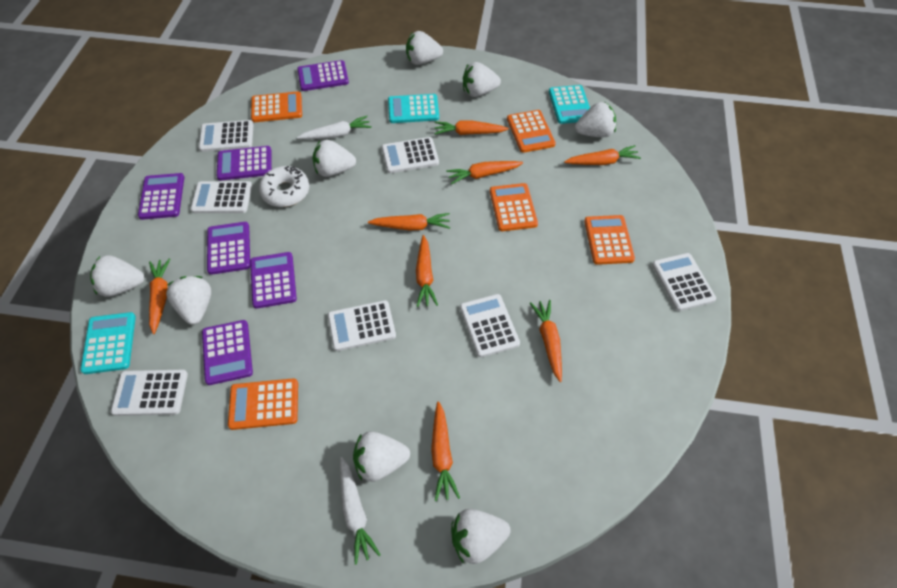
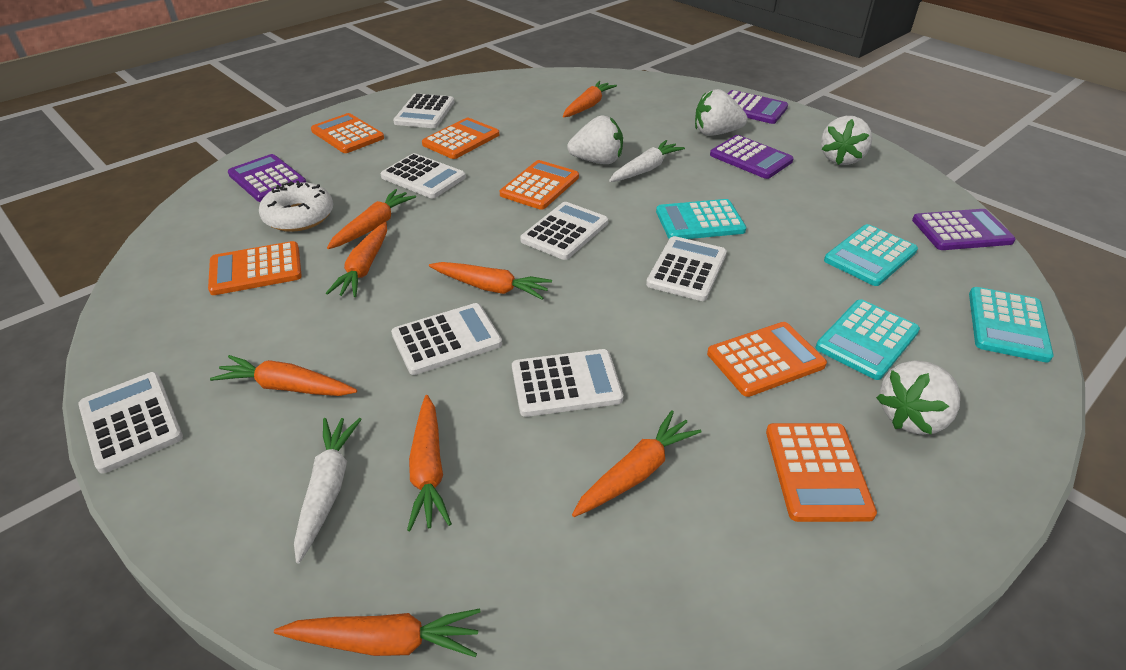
orange calculator: 5 -> 6
purple calculator: 6 -> 4
turquoise calculator: 3 -> 4
white strawberry: 8 -> 4

